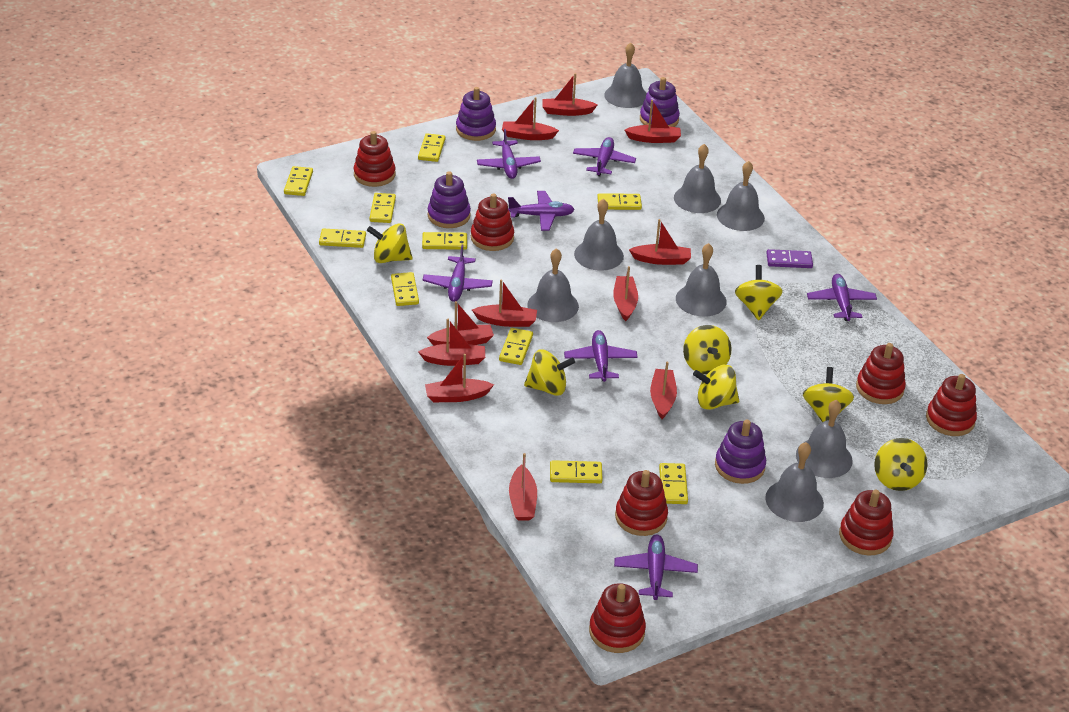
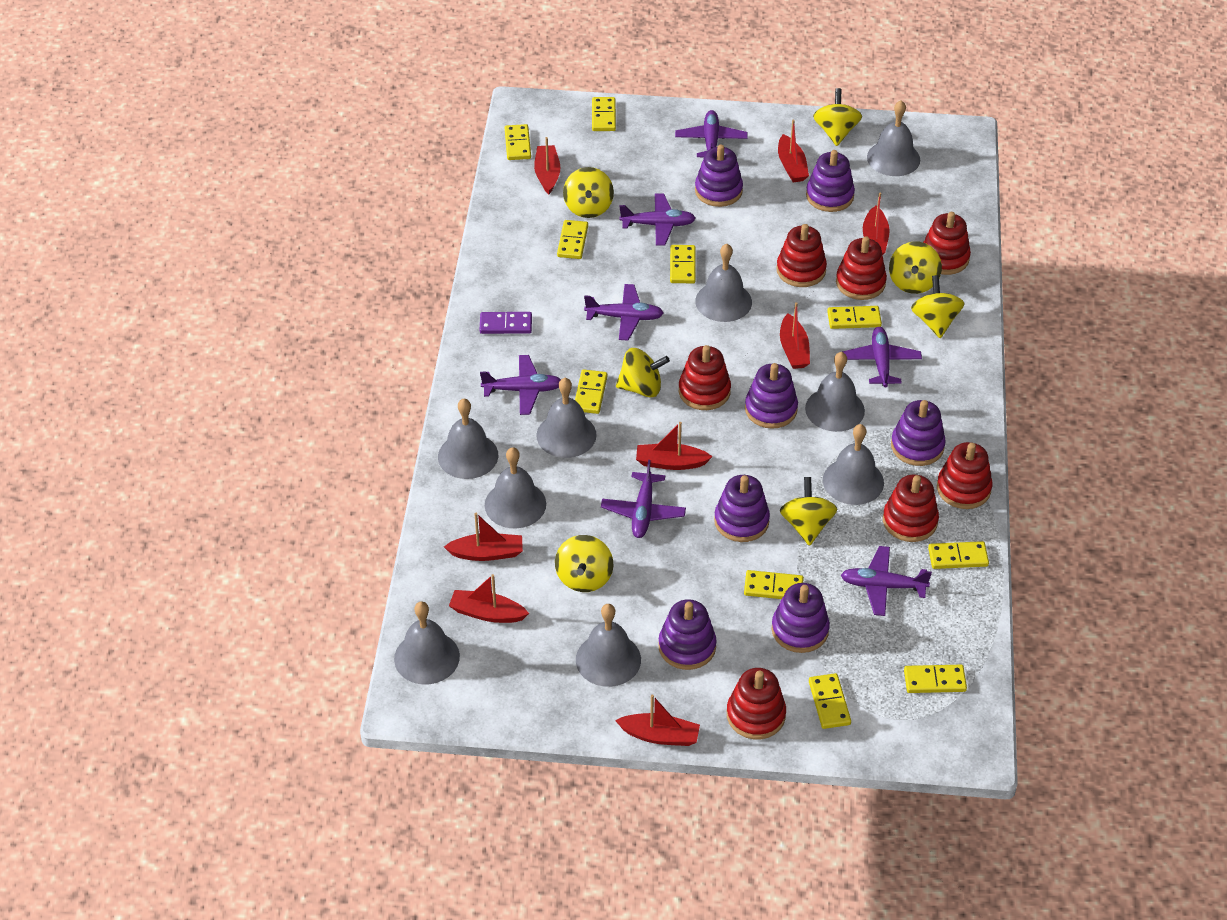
grey bell: 8 -> 9
purple stacking toy: 4 -> 7
red boat: 11 -> 8

